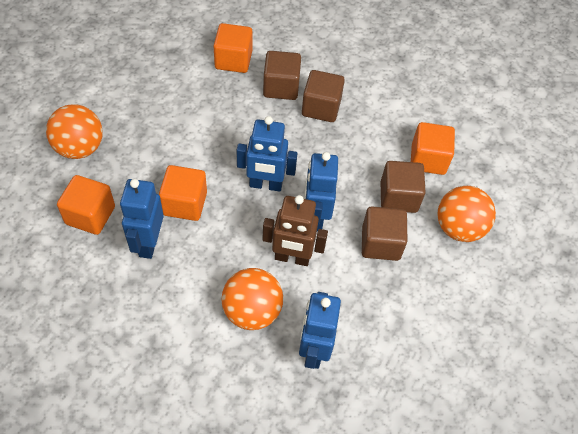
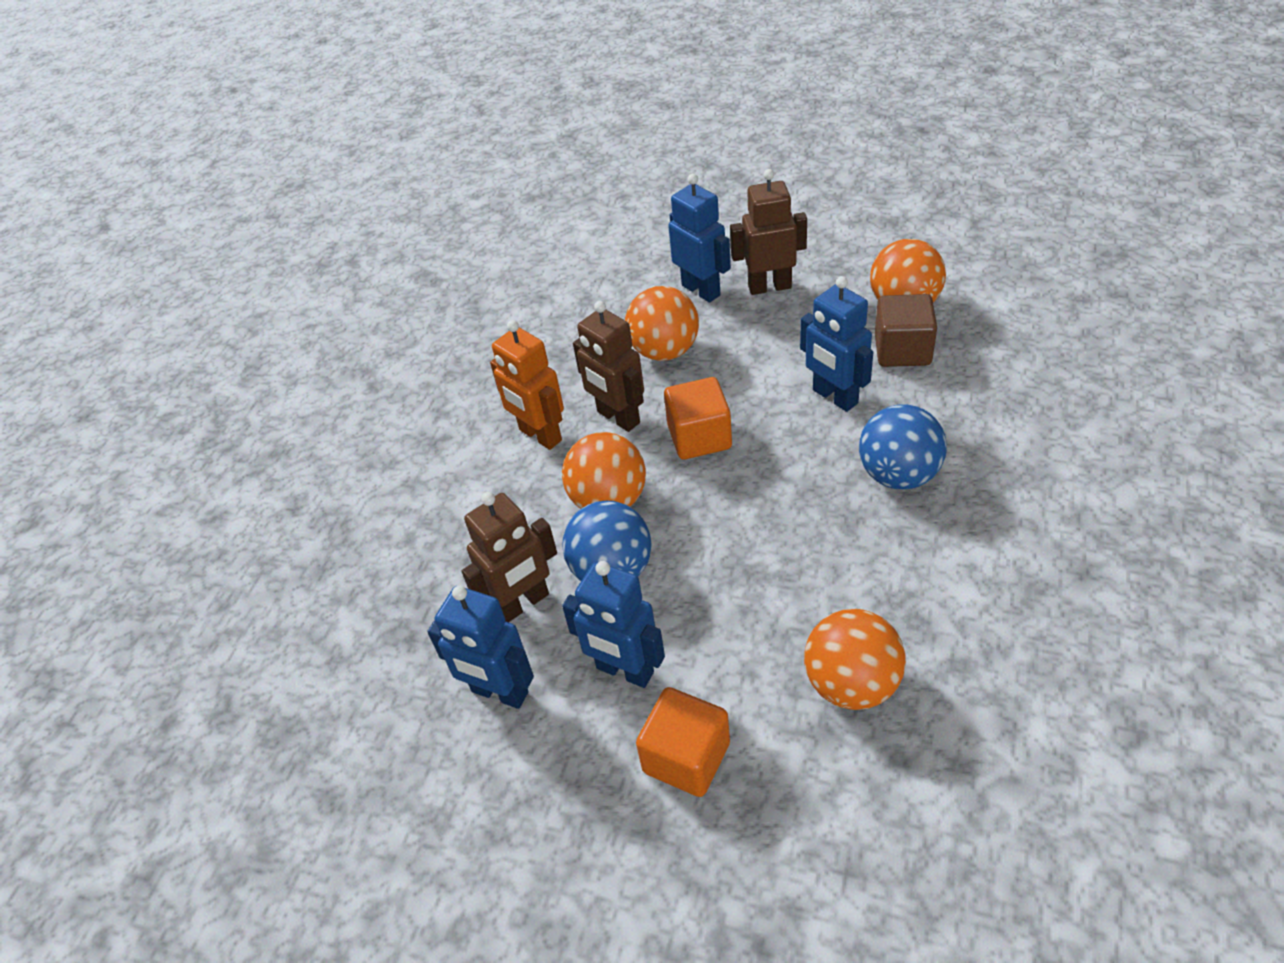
blue ball: 0 -> 2
brown cube: 4 -> 1
brown robot: 1 -> 3
orange ball: 3 -> 4
orange cube: 4 -> 2
orange robot: 0 -> 1

